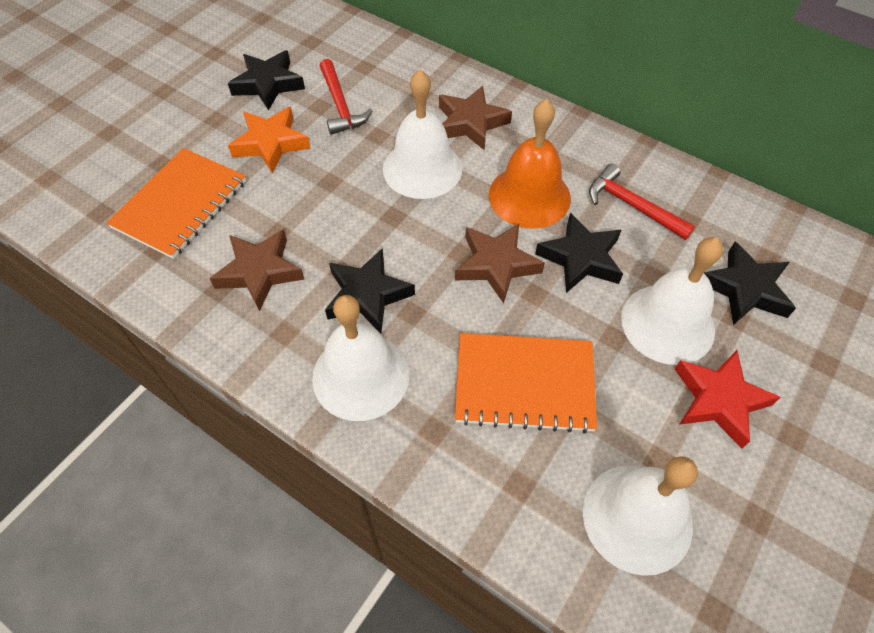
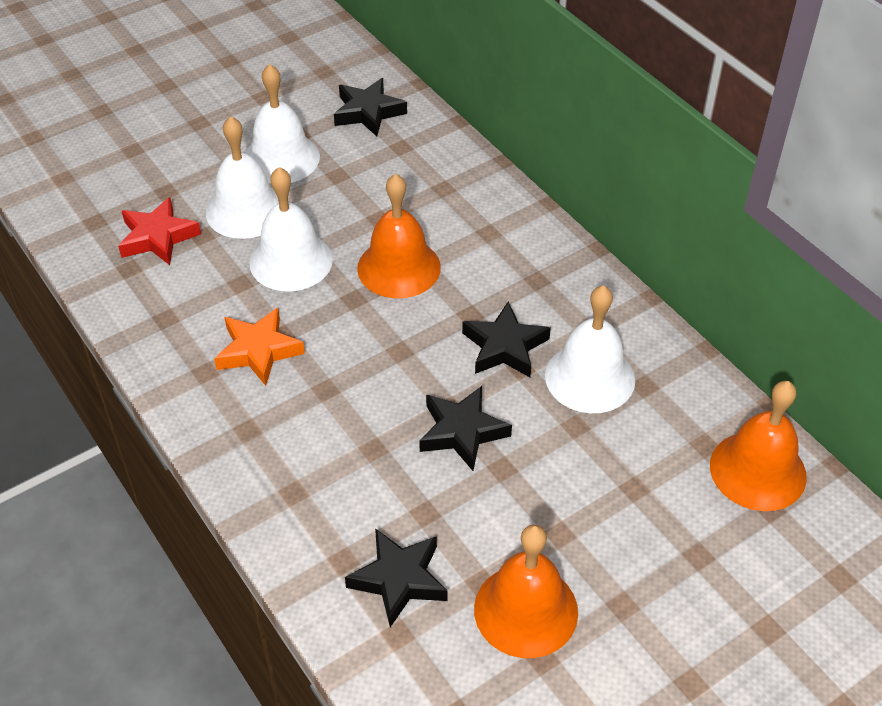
brown star: 3 -> 0
orange bell: 1 -> 3
orange notebook: 2 -> 0
red hammer: 2 -> 0

